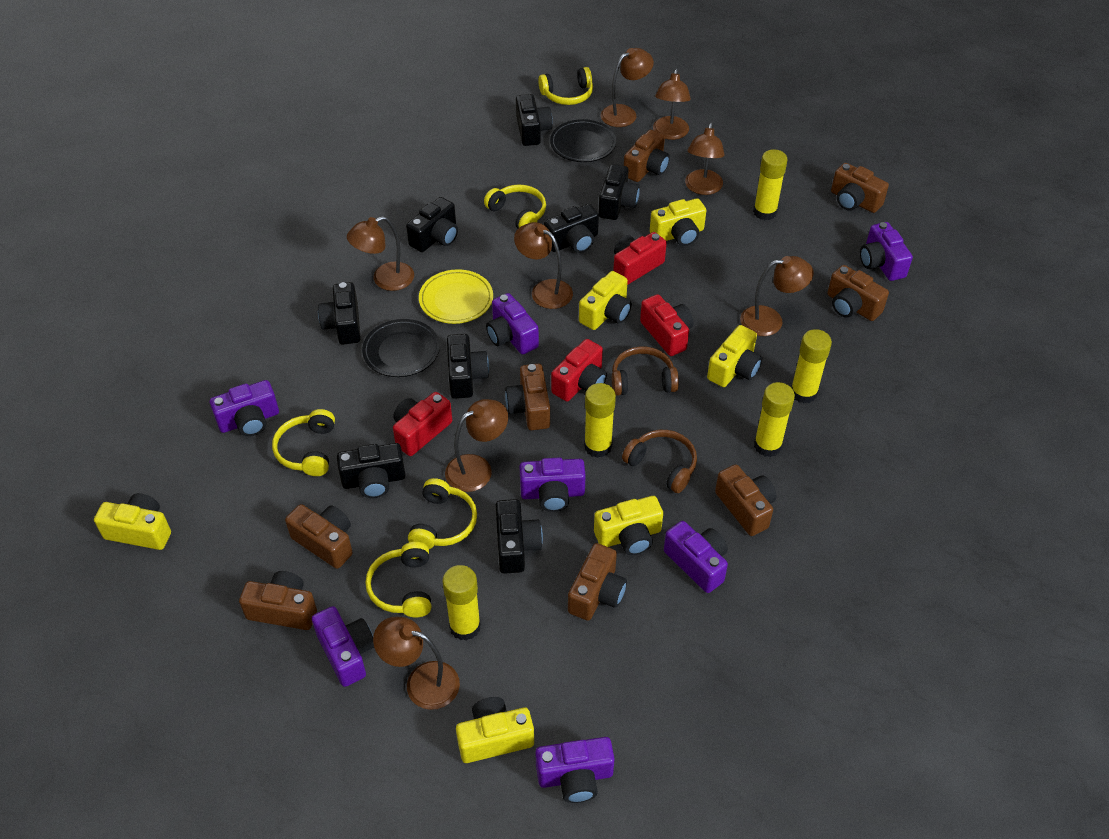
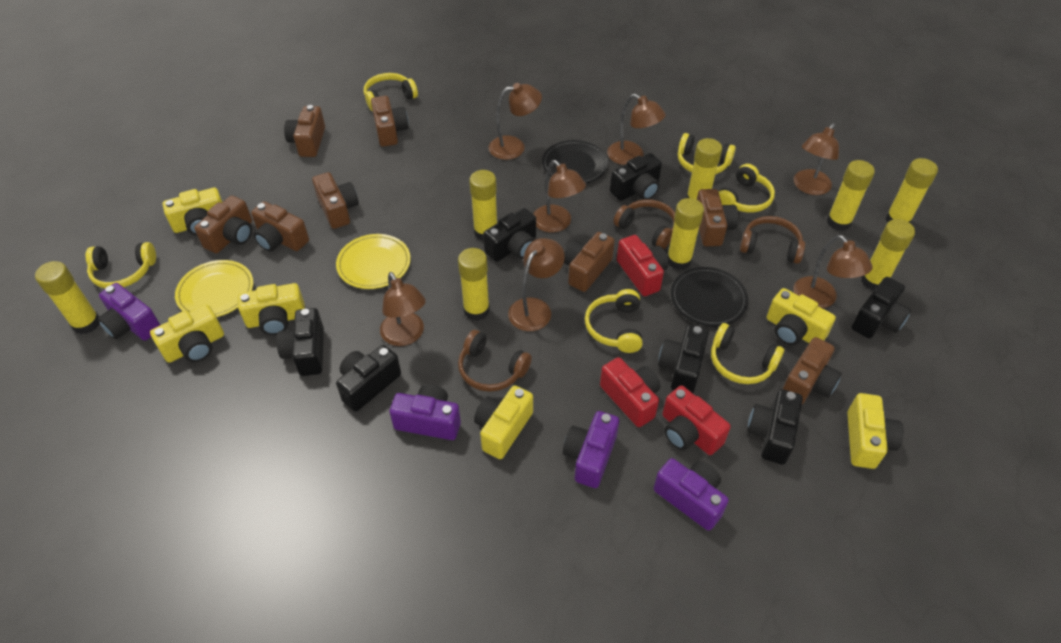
black camera: 8 -> 7
brown headphones: 2 -> 3
brown lamp: 8 -> 7
purple camera: 7 -> 4
red camera: 4 -> 3
yellow glue stick: 5 -> 8
yellow headphones: 5 -> 6
yellow plate: 1 -> 2

